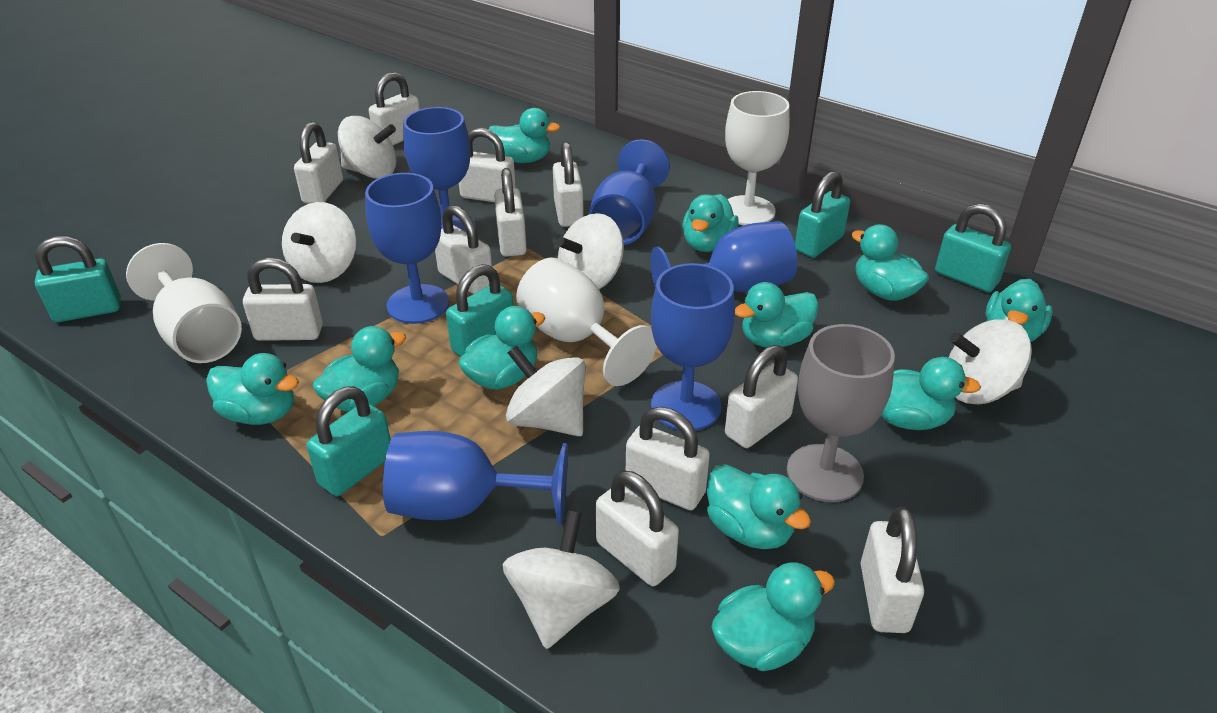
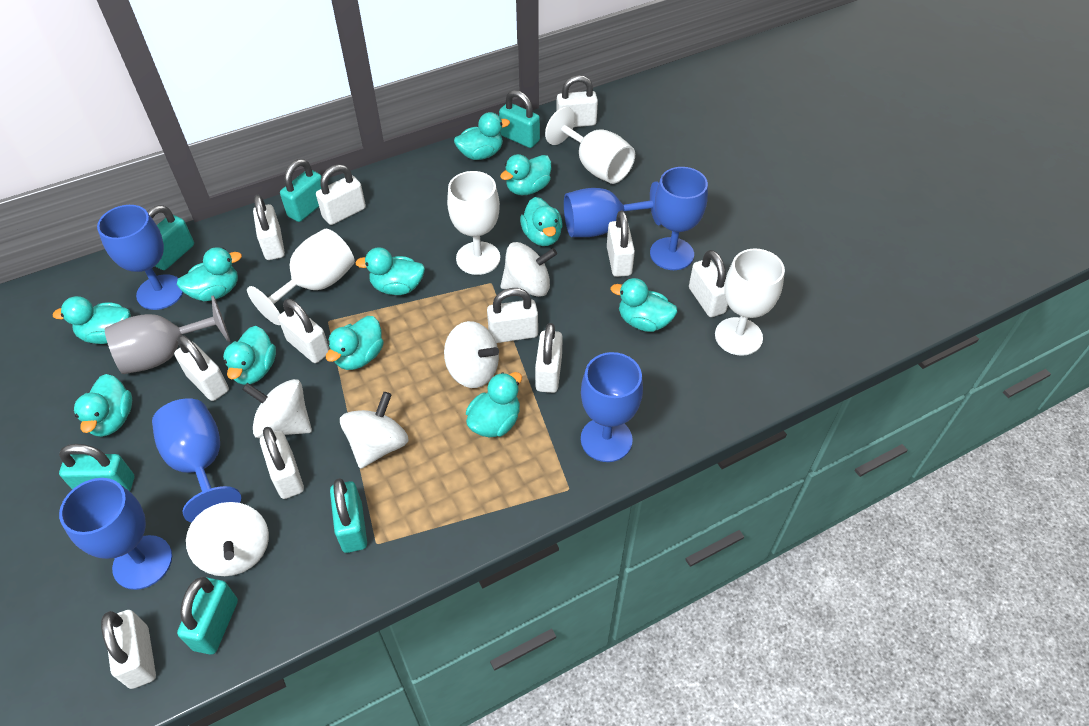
turquoise padlock: 5 -> 6
white goblet: 3 -> 4
white spinning top: 6 -> 5

